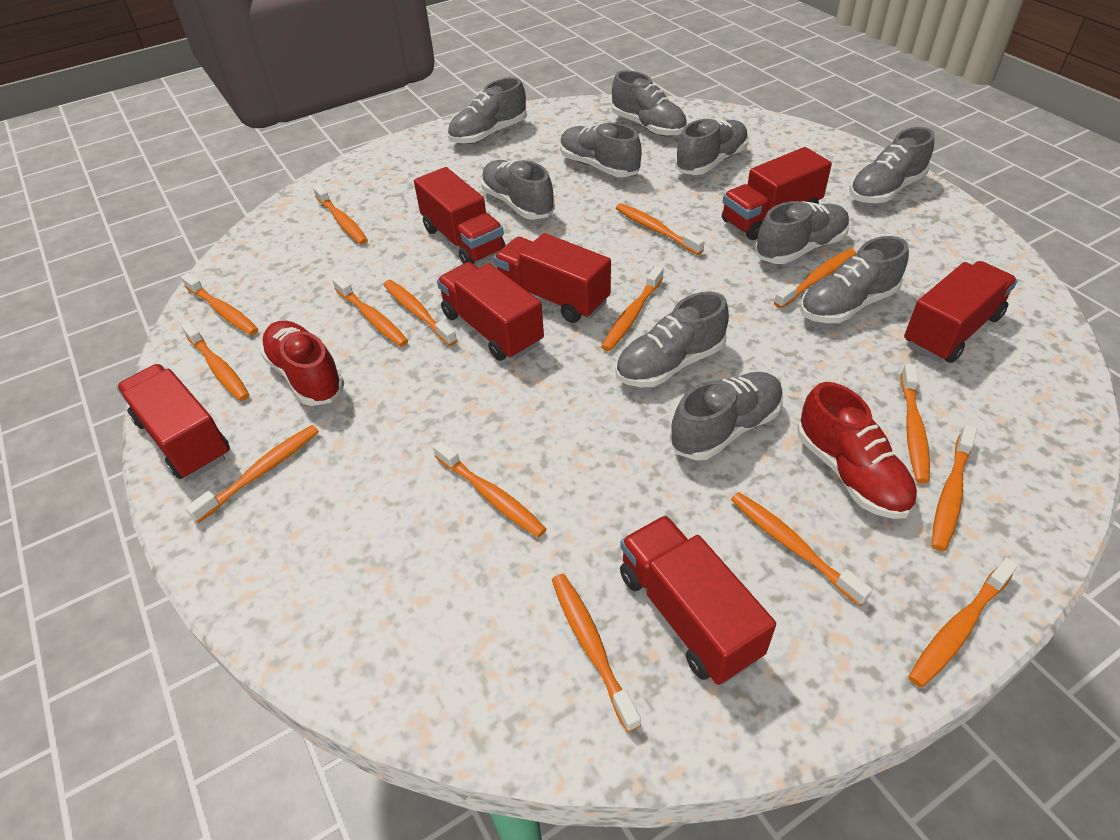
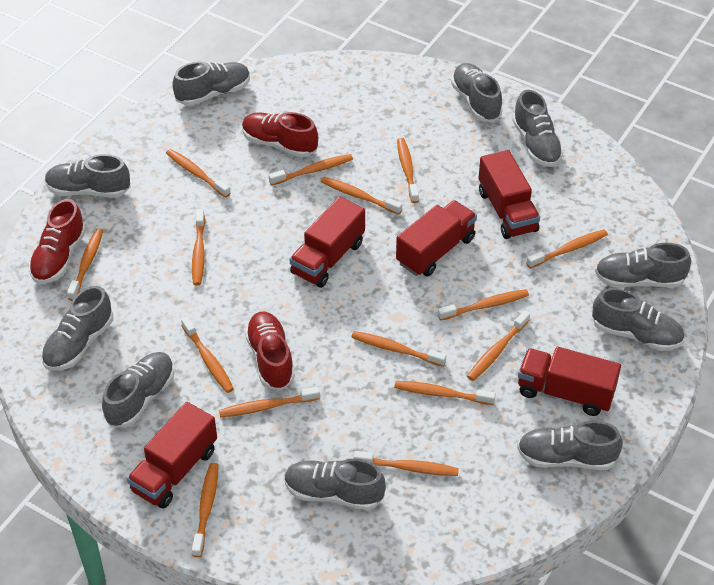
red shoe: 2 -> 3
red truck: 7 -> 5

